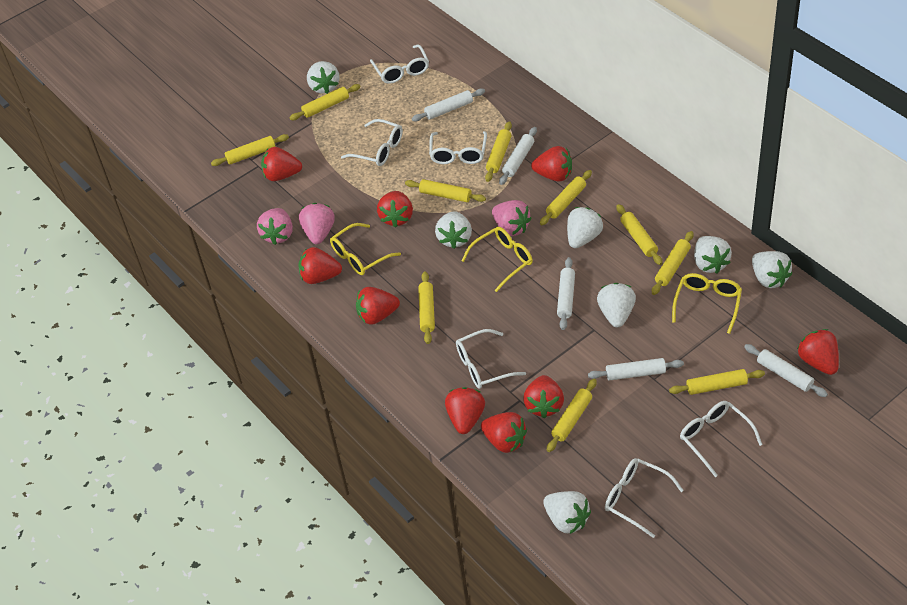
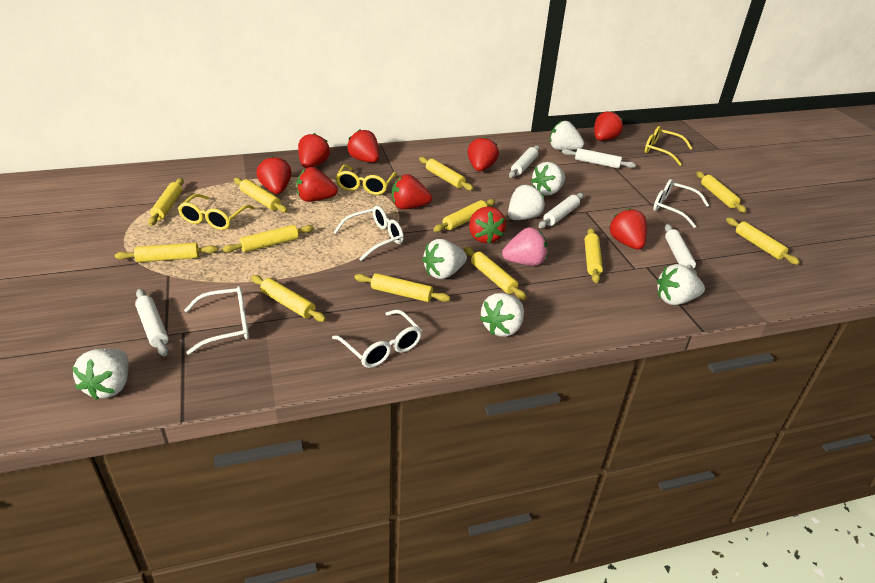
pink strawberry: 3 -> 1
white glasses: 6 -> 4
yellow rolling pin: 10 -> 12

